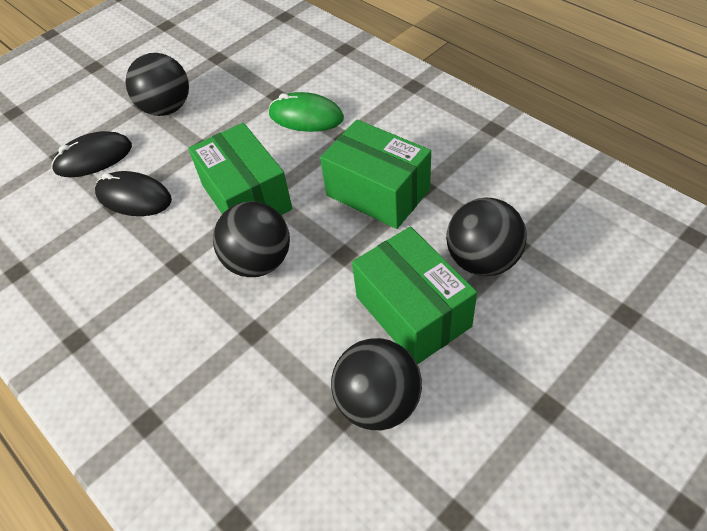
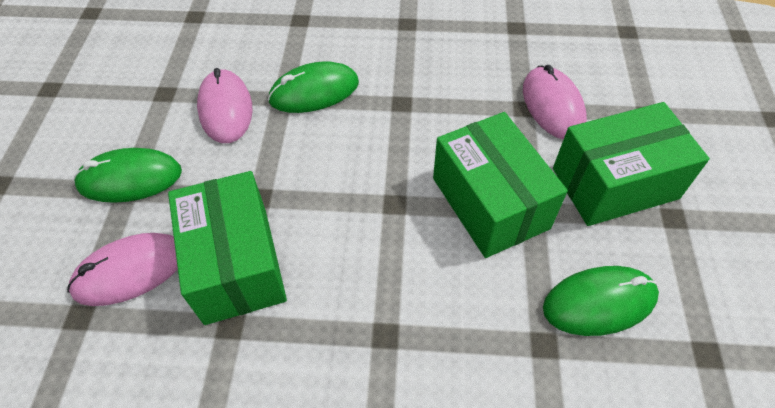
black ball: 4 -> 0
black mouse: 2 -> 0
green mouse: 1 -> 3
pink mouse: 0 -> 3

